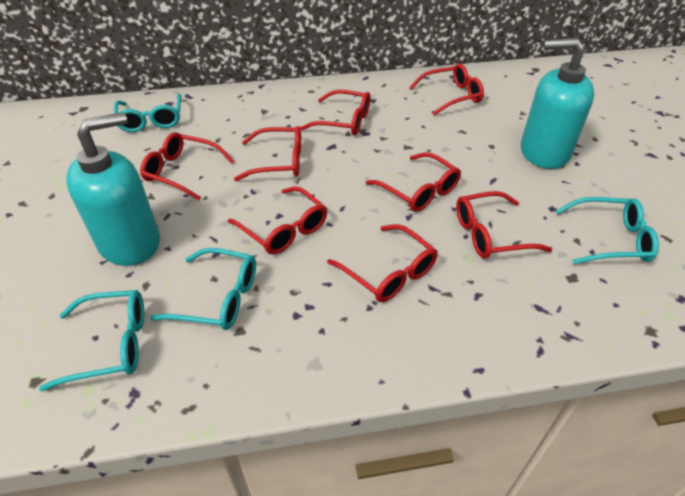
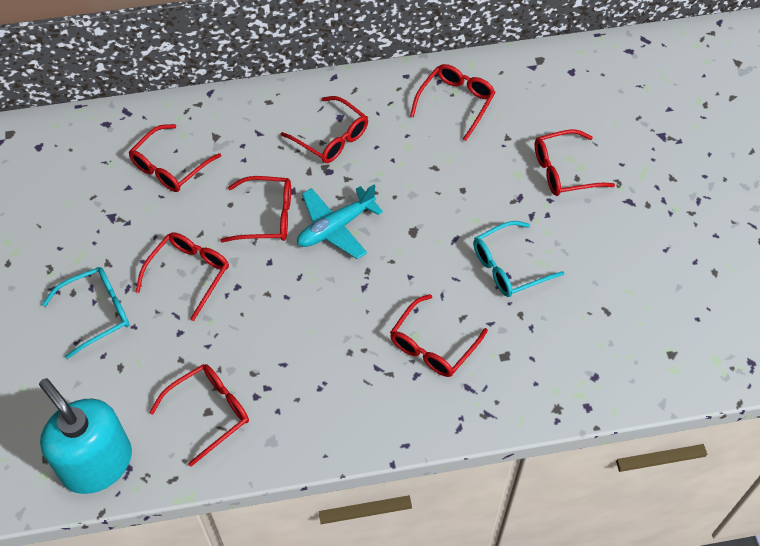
turquoise glasses: 4 -> 2
turquoise plane: 0 -> 1
turquoise soap dispenser: 2 -> 1

